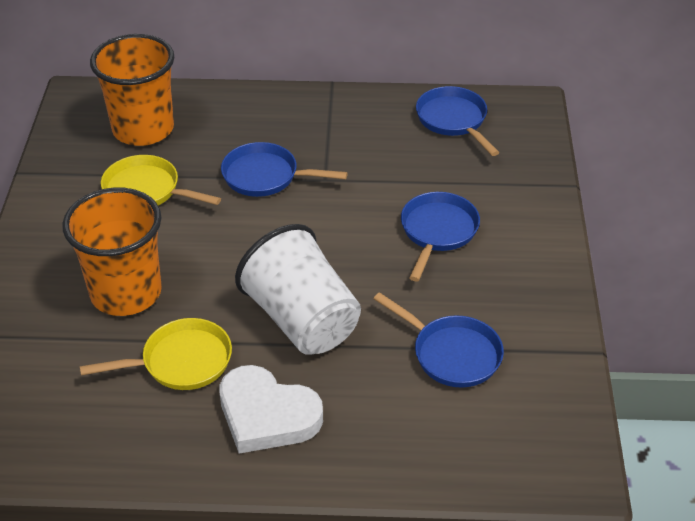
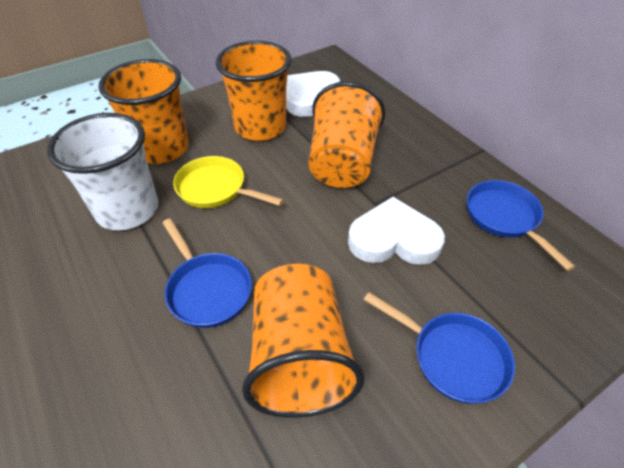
blue pan: 4 -> 3
orange cup: 2 -> 4
white heart: 1 -> 2
yellow pan: 2 -> 1

